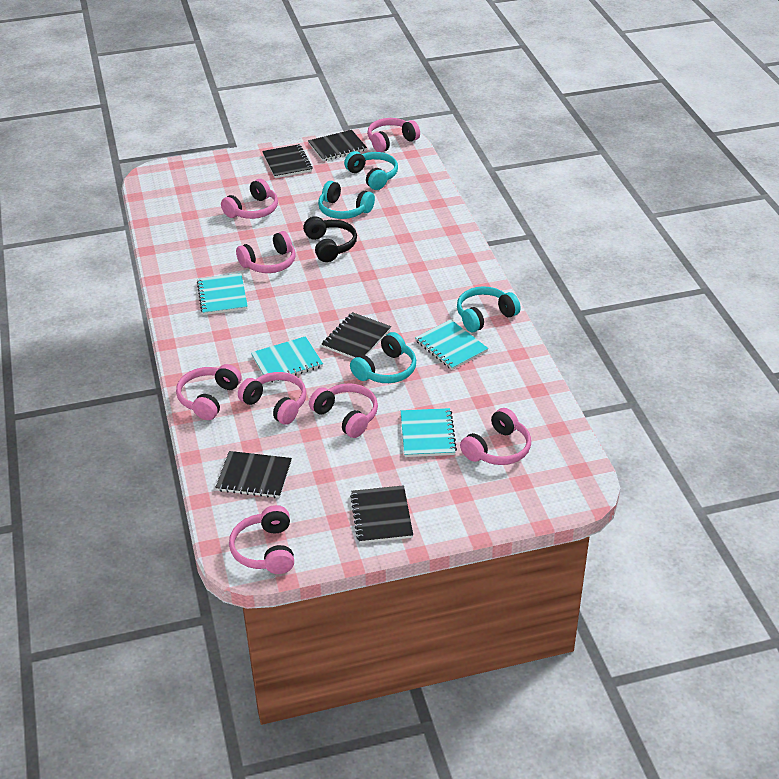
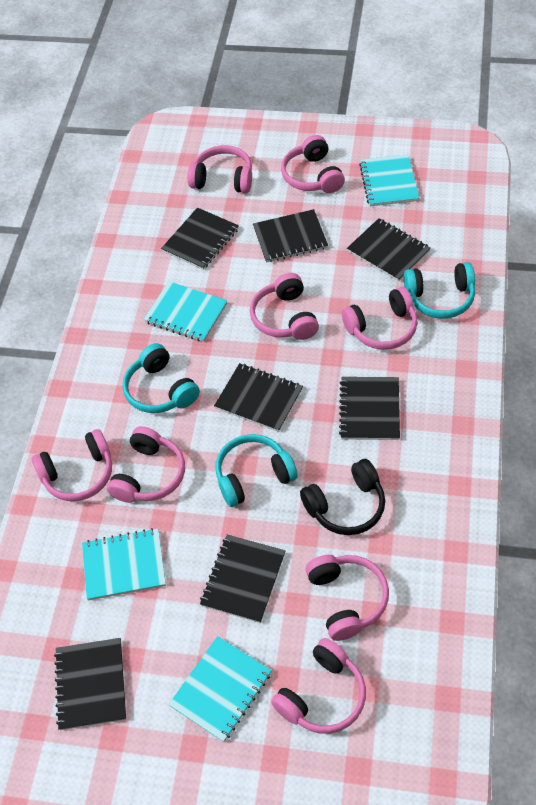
black notebook: 5 -> 7
turquoise headphones: 4 -> 3

